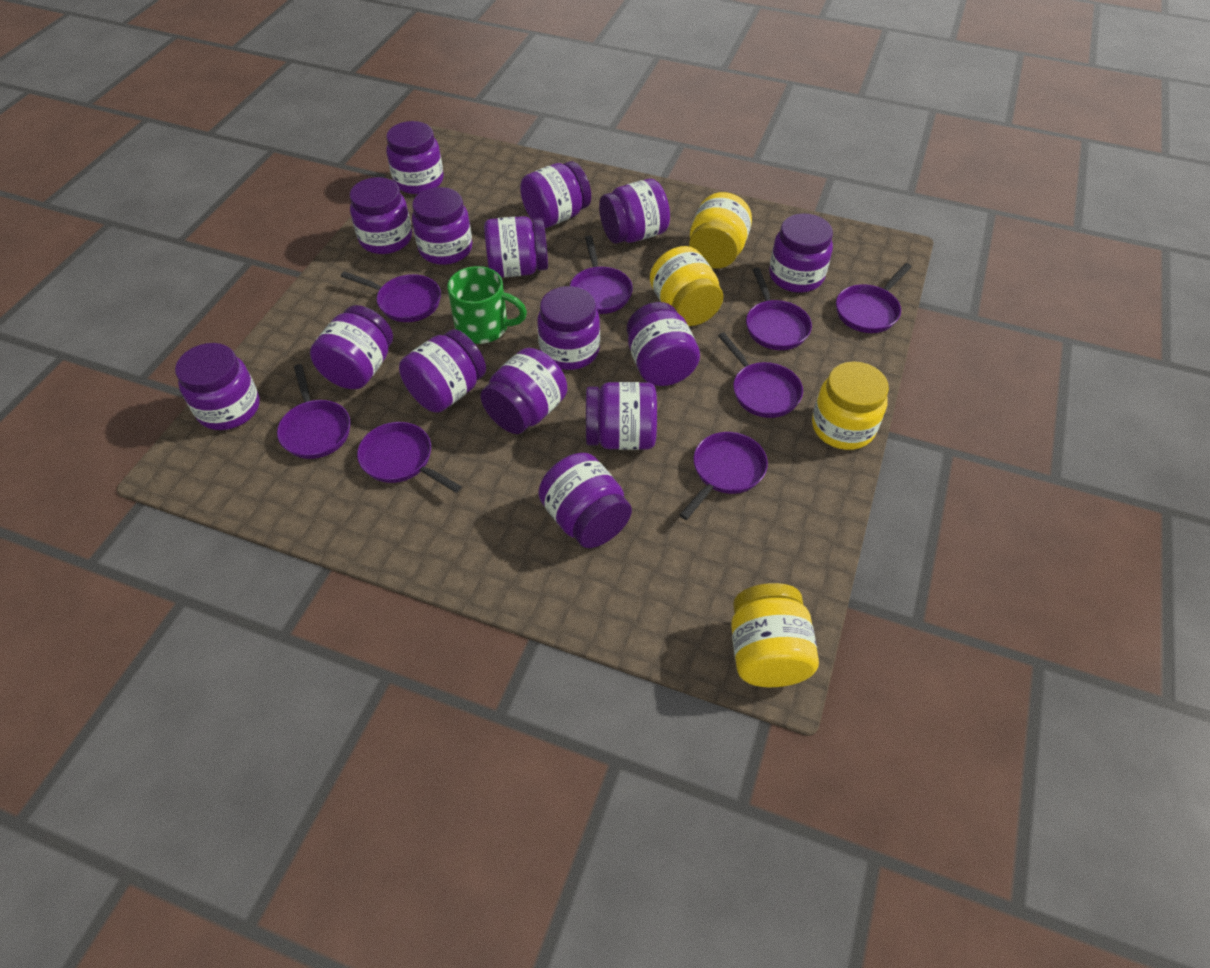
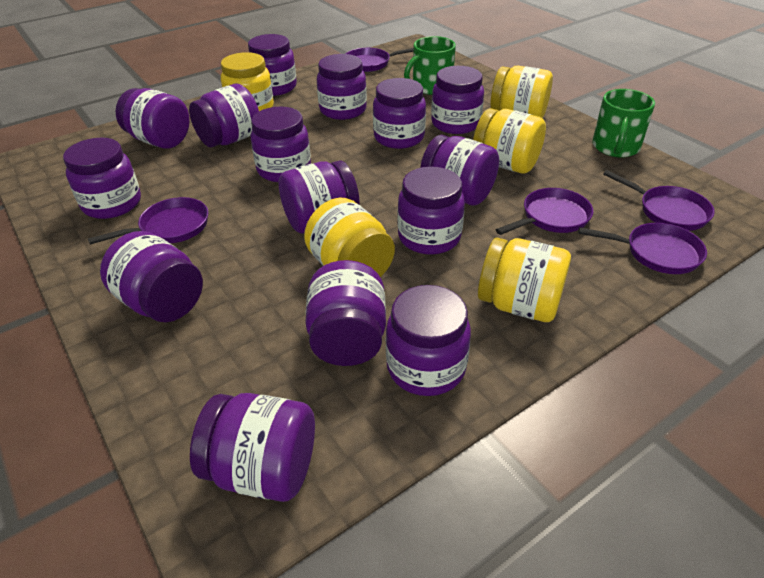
green mug: 1 -> 2
purple pan: 8 -> 5
yellow jar: 4 -> 5

